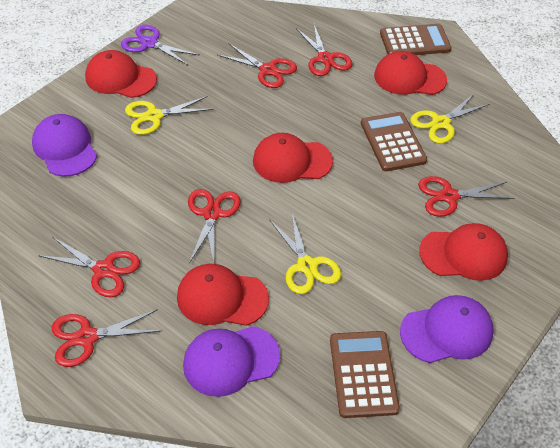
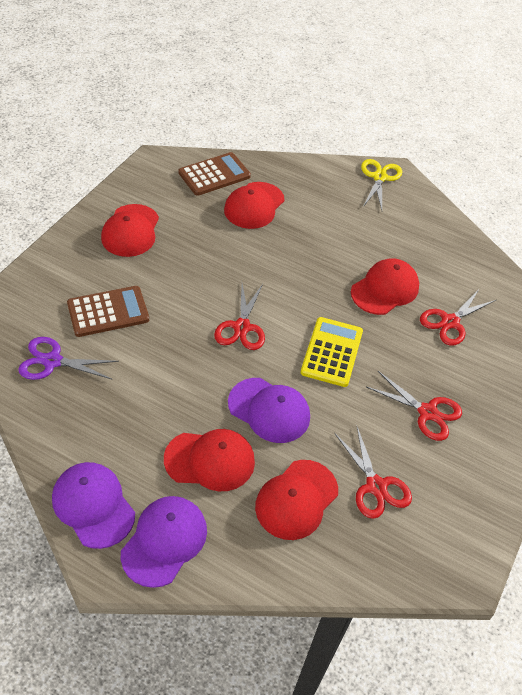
brown calculator: 3 -> 2
red scissors: 6 -> 4
yellow calculator: 0 -> 1
yellow scissors: 3 -> 1

